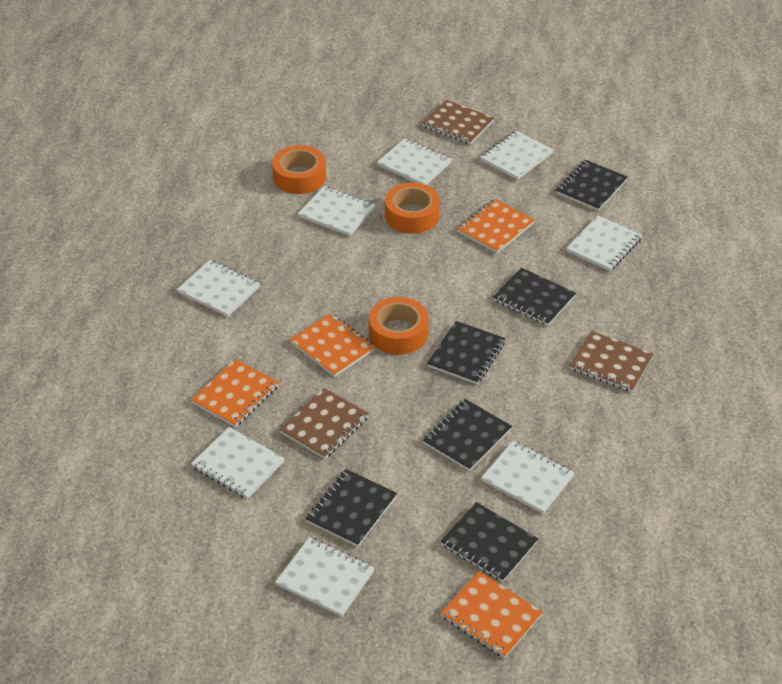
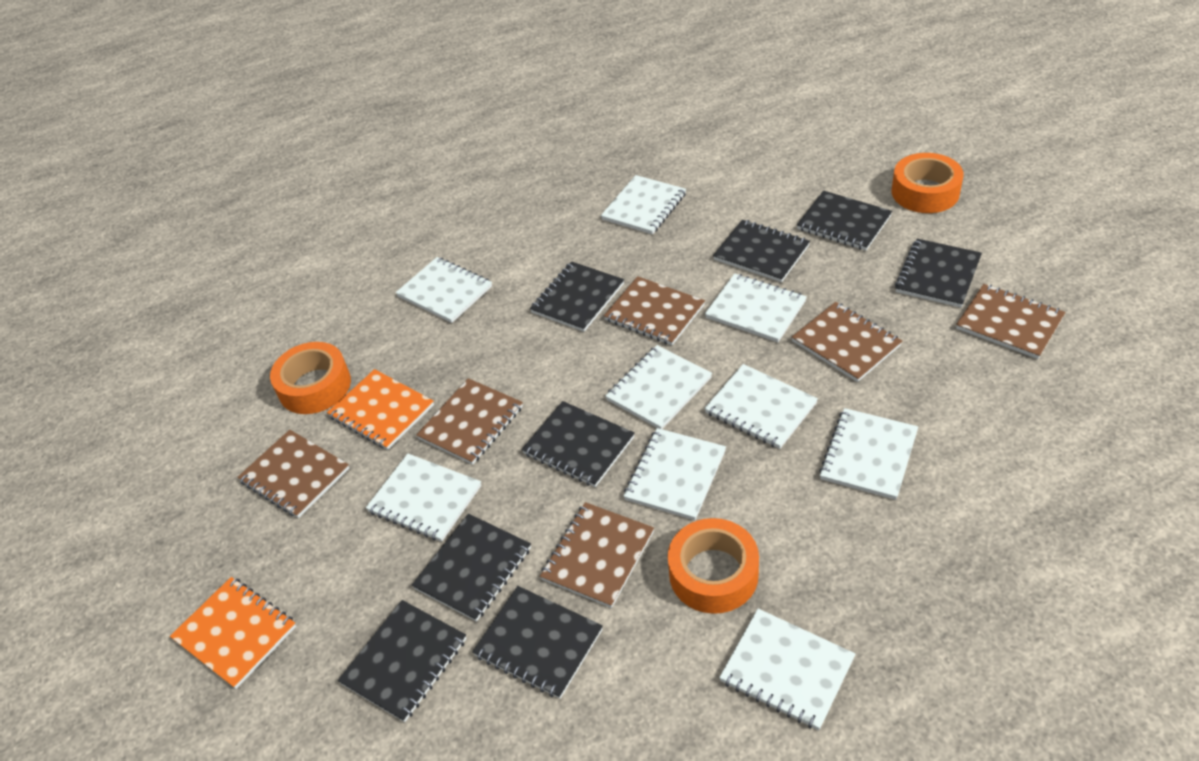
black notebook: 6 -> 8
brown notebook: 3 -> 6
orange notebook: 4 -> 2
white notebook: 8 -> 9

